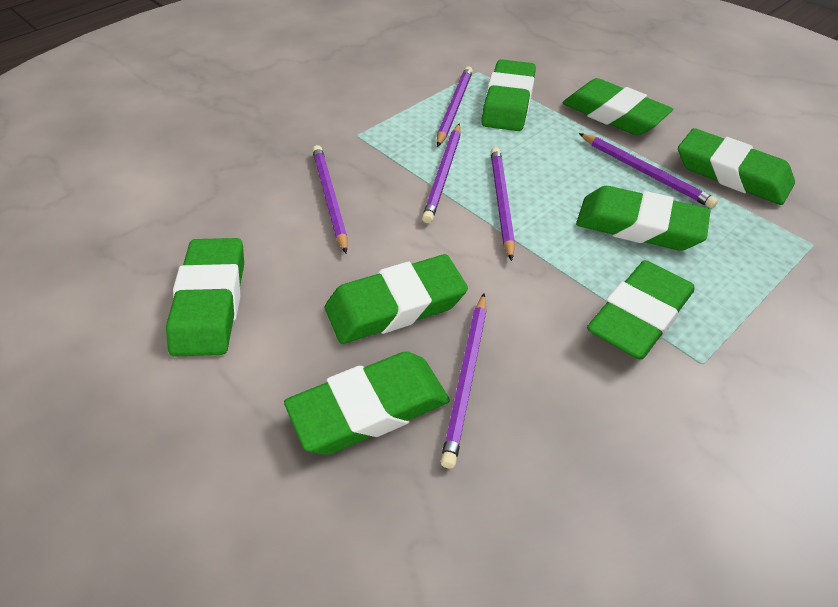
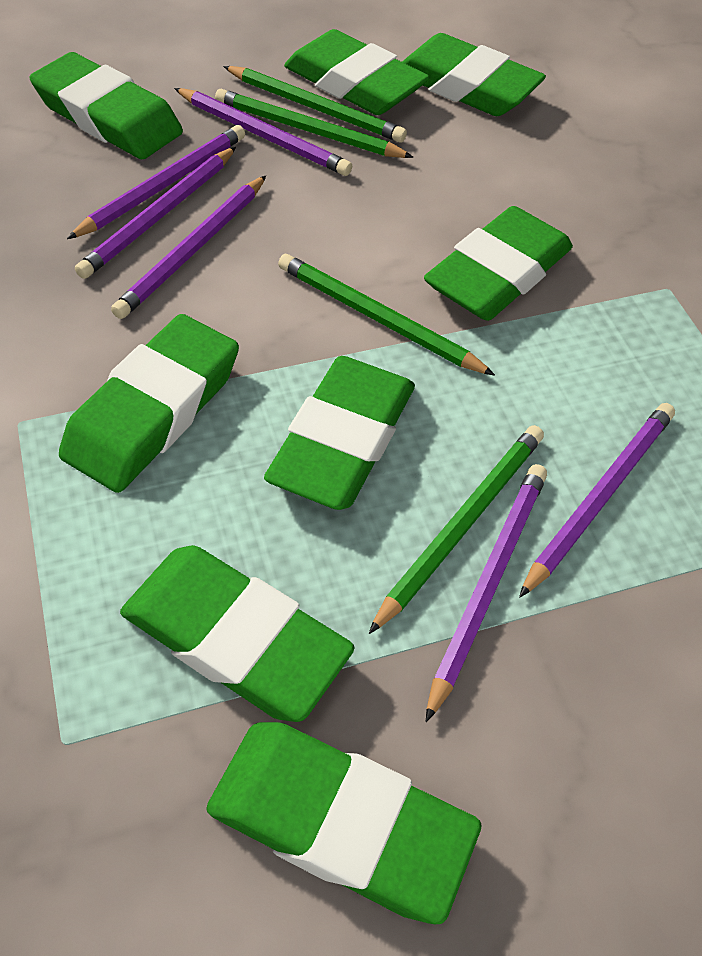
green pencil: 0 -> 4

